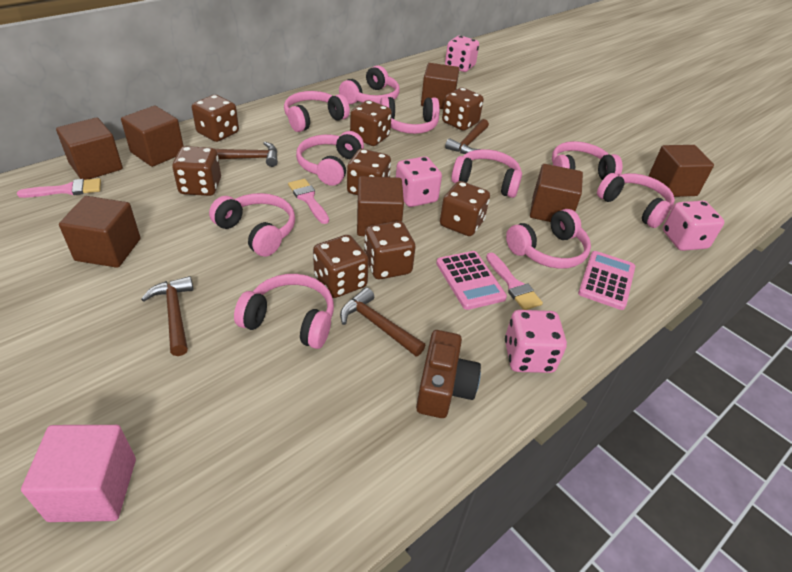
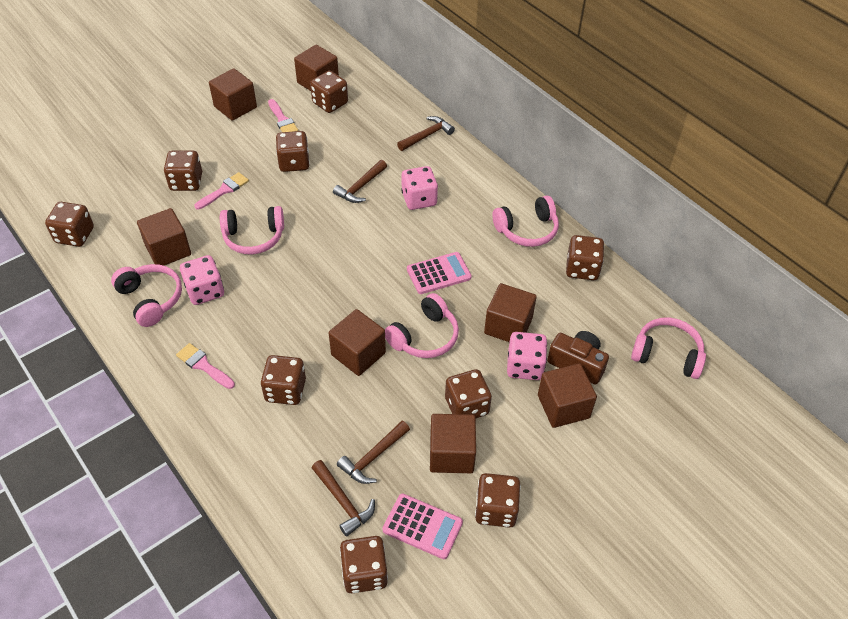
brown dice: 8 -> 9
pink cube: 1 -> 0
pink dice: 4 -> 3
pink headphones: 10 -> 5

